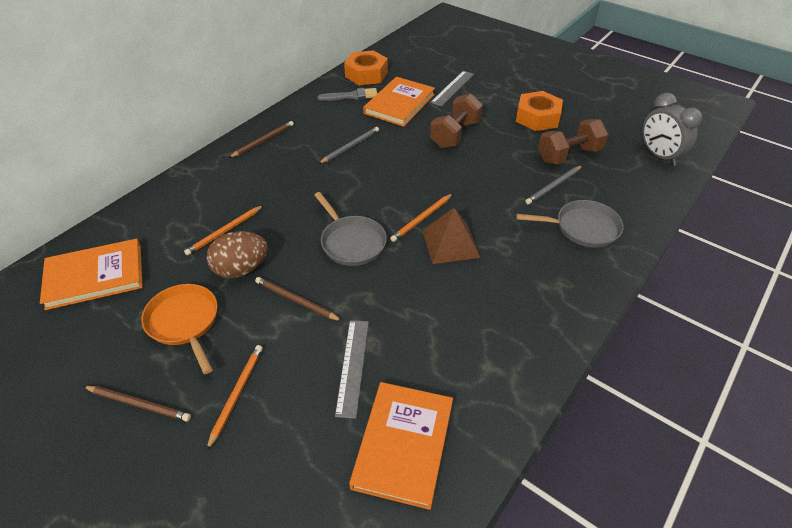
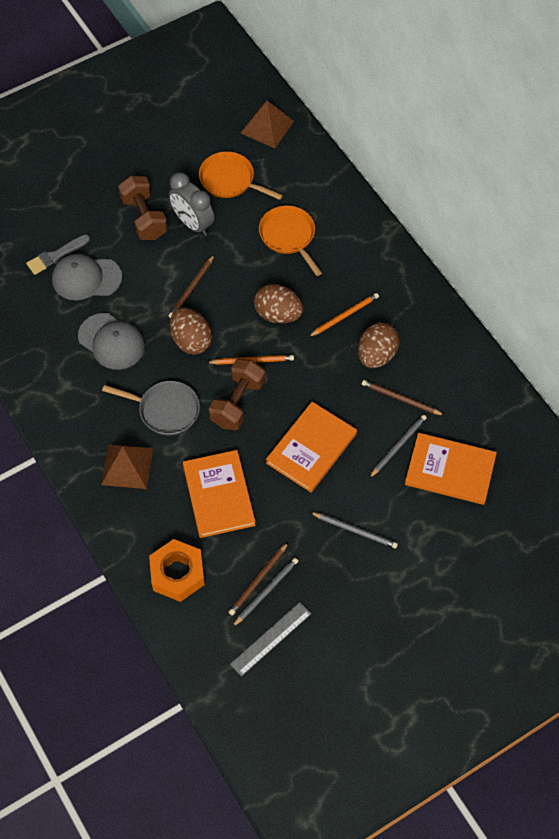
brown egg: 1 -> 3
brown pyramid: 1 -> 2
grey cap: 0 -> 2
grey pan: 2 -> 1
grey pencil: 2 -> 3
grey ruler: 2 -> 1
orange nut: 2 -> 1
orange pan: 1 -> 2
orange pencil: 3 -> 2

